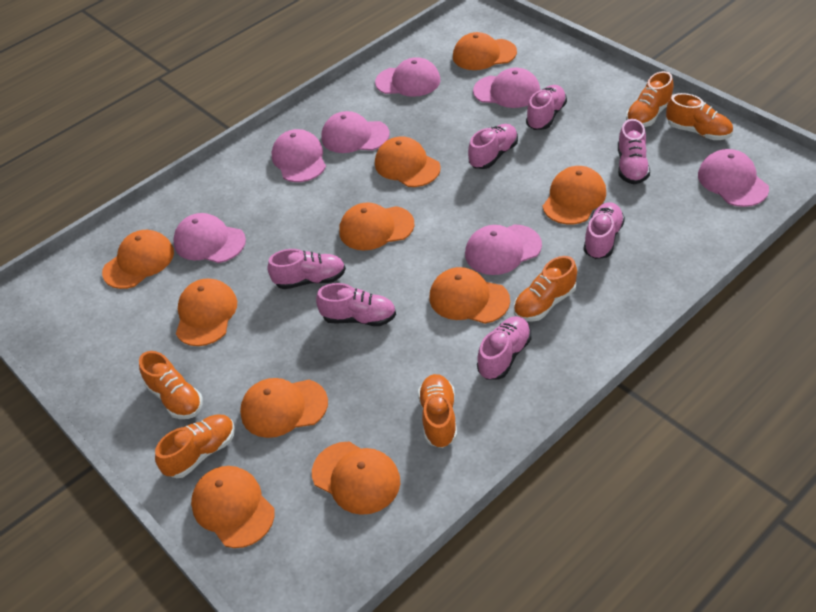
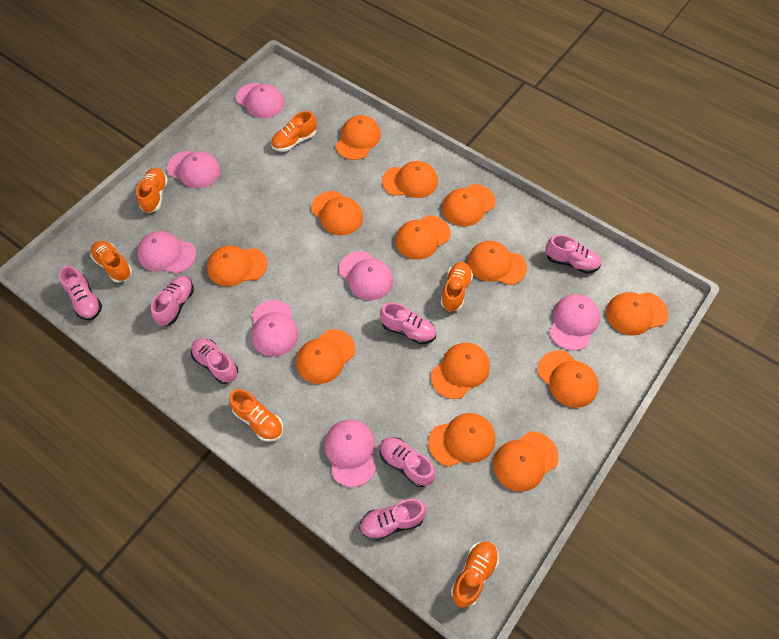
orange cap: 10 -> 13

